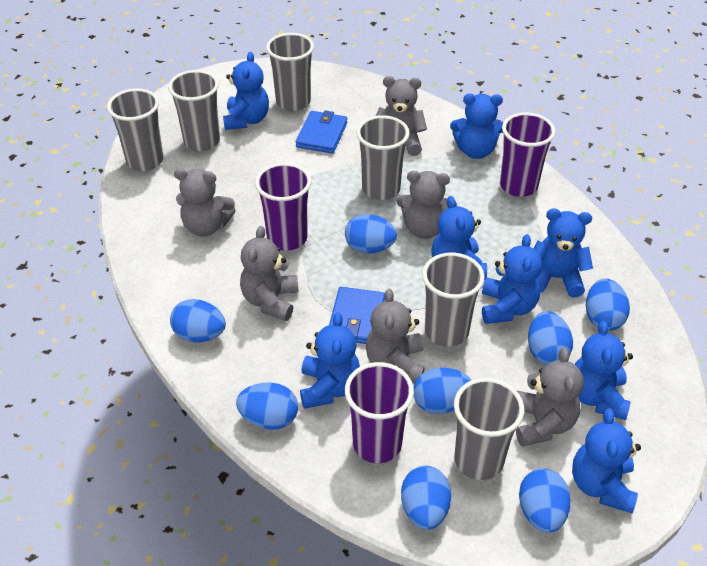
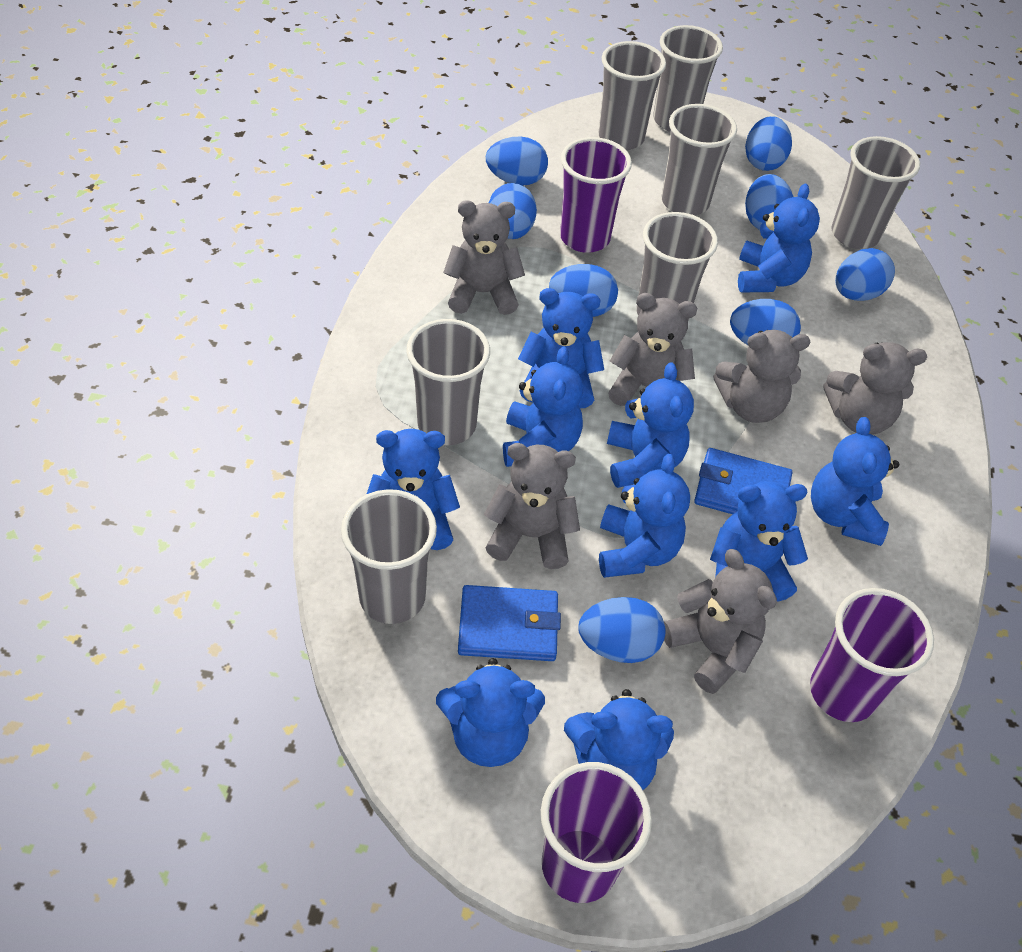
blue teddy bear: 8 -> 10
grey cup: 6 -> 7

